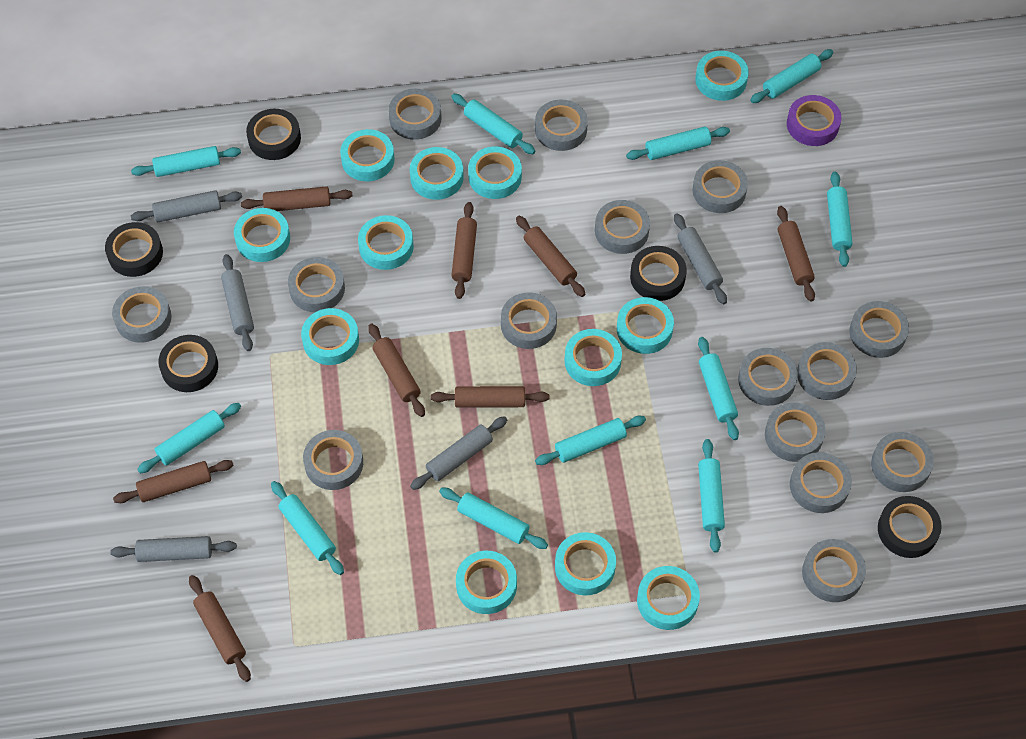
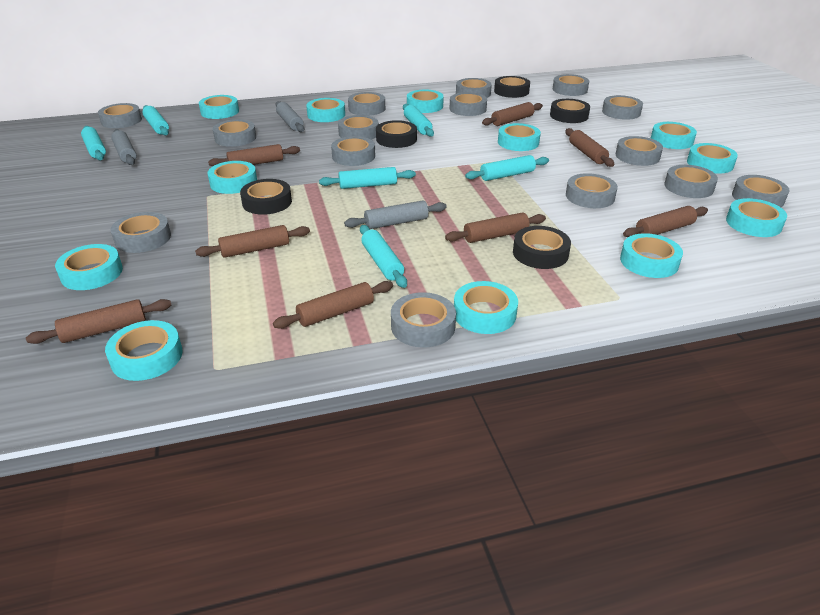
grey rolling pin: 5 -> 3
purple tape: 1 -> 0
turquoise rolling pin: 11 -> 6

